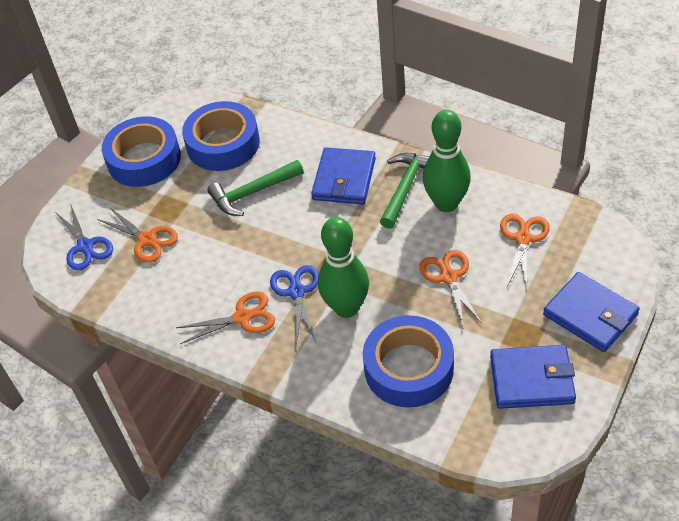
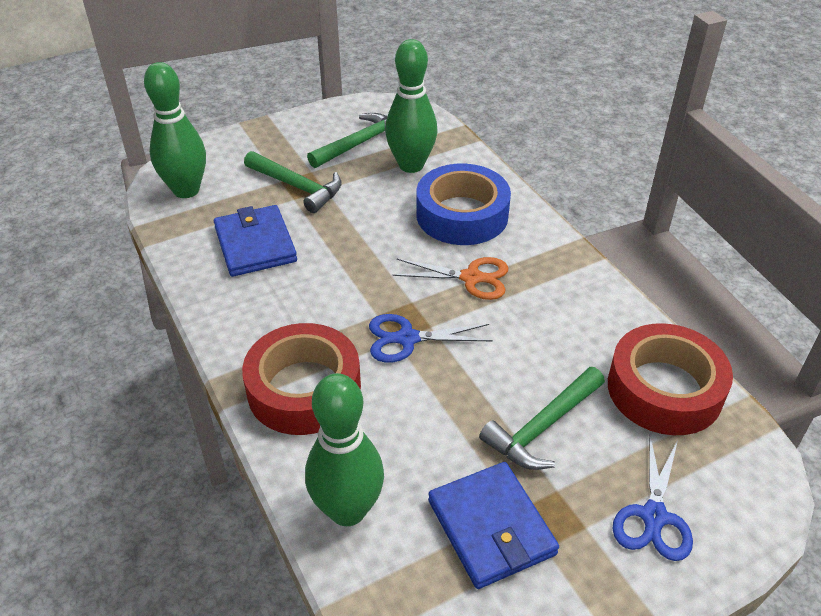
blue tape: 3 -> 1
blue wallet: 3 -> 2
green bowling pin: 2 -> 3
green hammer: 2 -> 3
orange scissors: 4 -> 1
red tape: 0 -> 2

